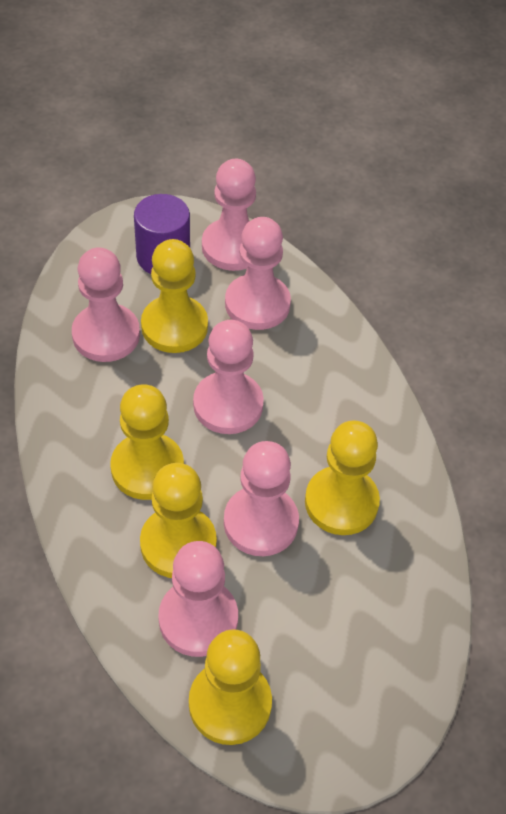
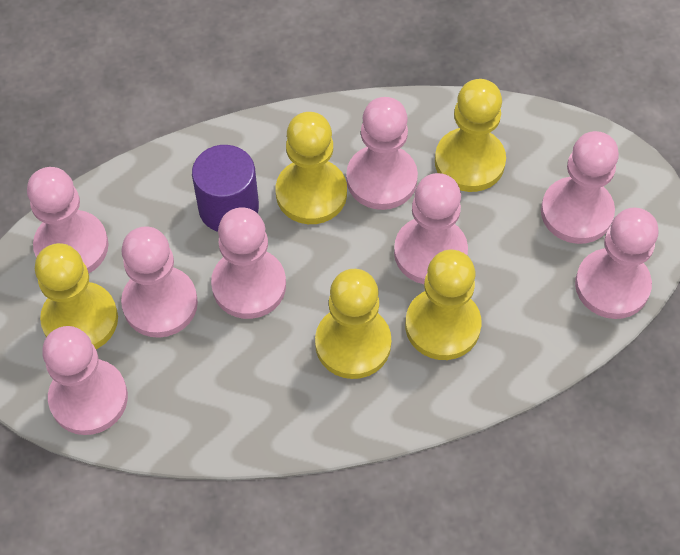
pink pawn: 6 -> 8

